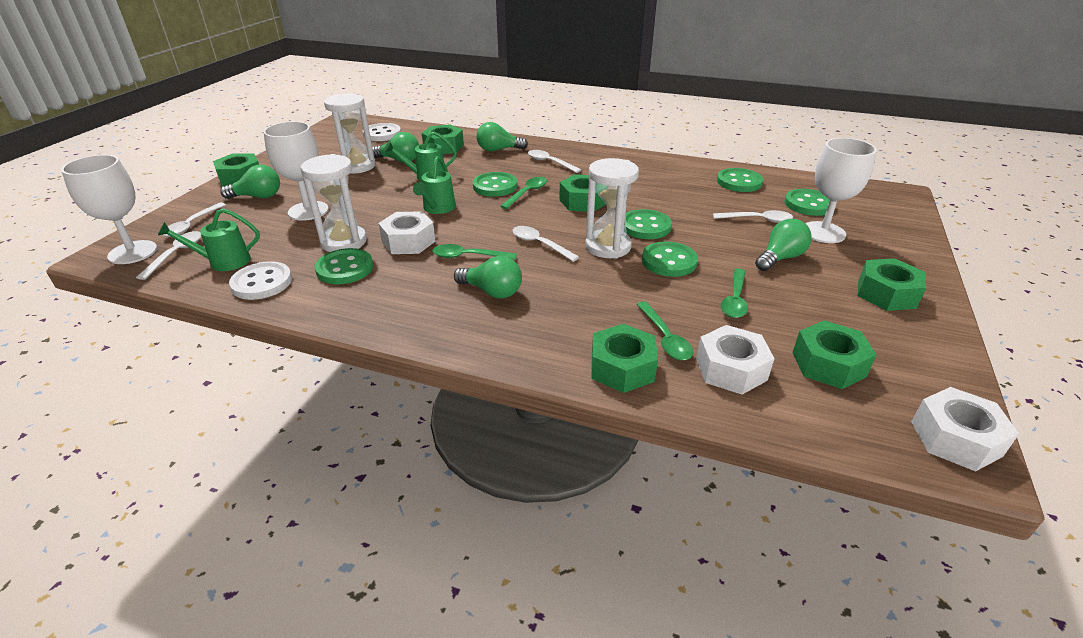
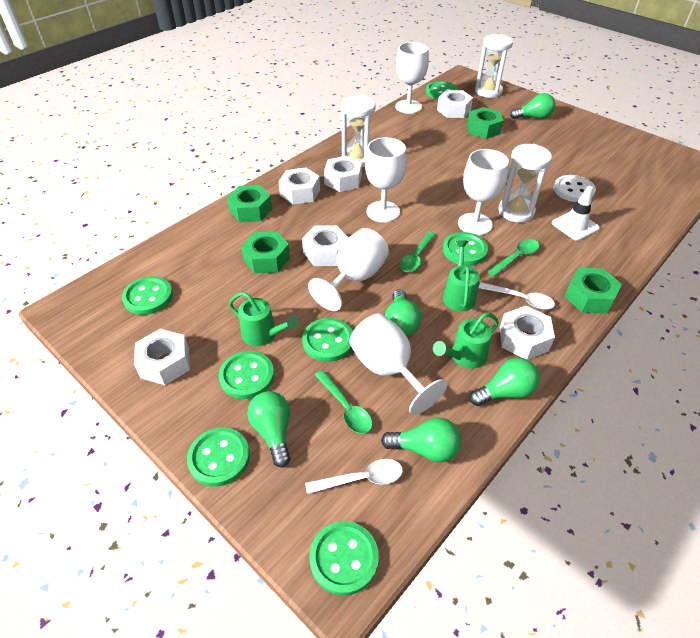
green button: 6 -> 7
green nut: 6 -> 4
green spoon: 4 -> 3
white button: 2 -> 1
white goblet: 3 -> 5
white nut: 3 -> 6
white spoon: 5 -> 2
white traffic cone: 0 -> 1

